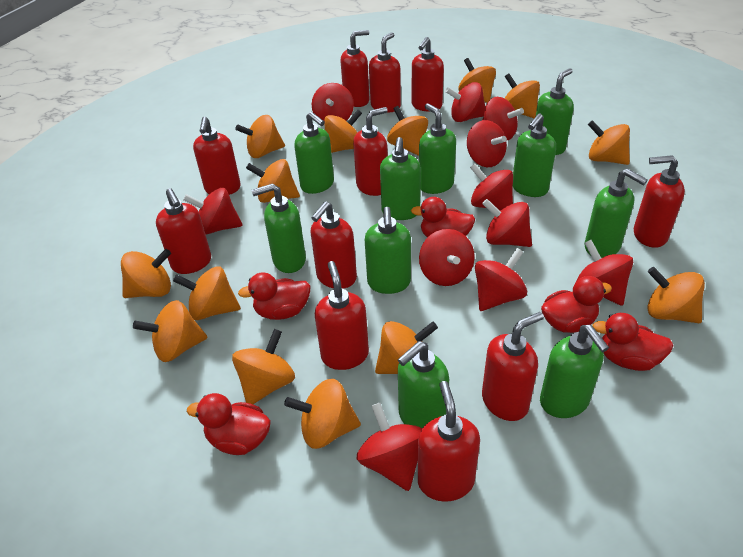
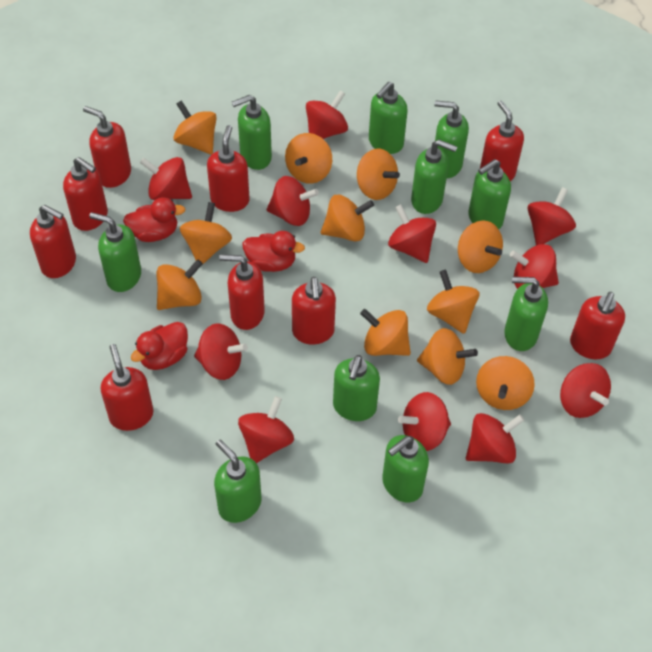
orange spinning top: 14 -> 11
red duck: 5 -> 3
red soap dispenser: 11 -> 9

